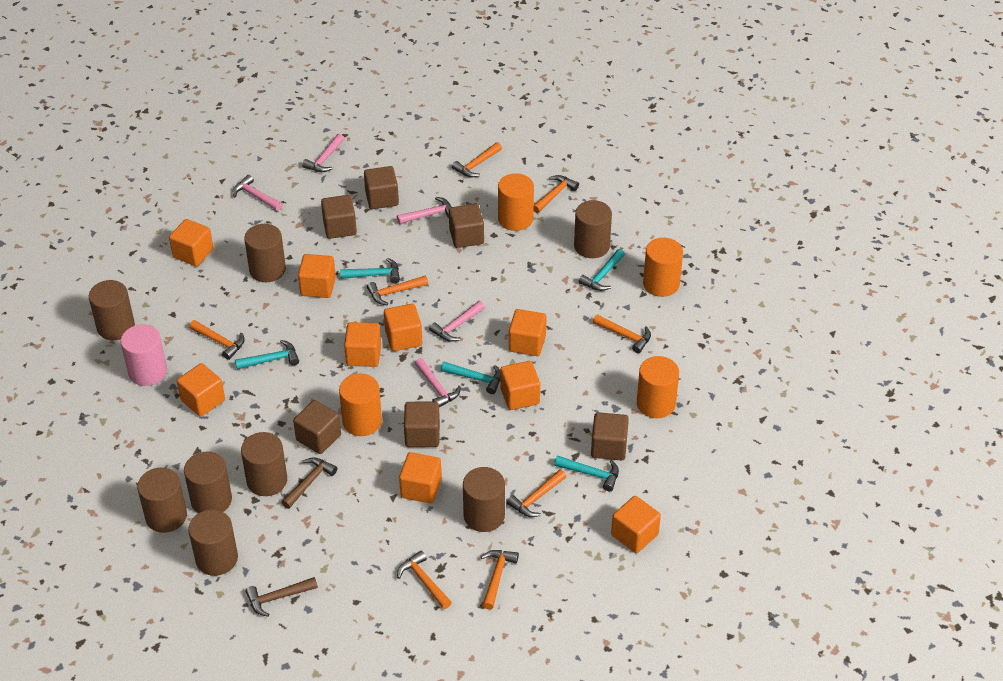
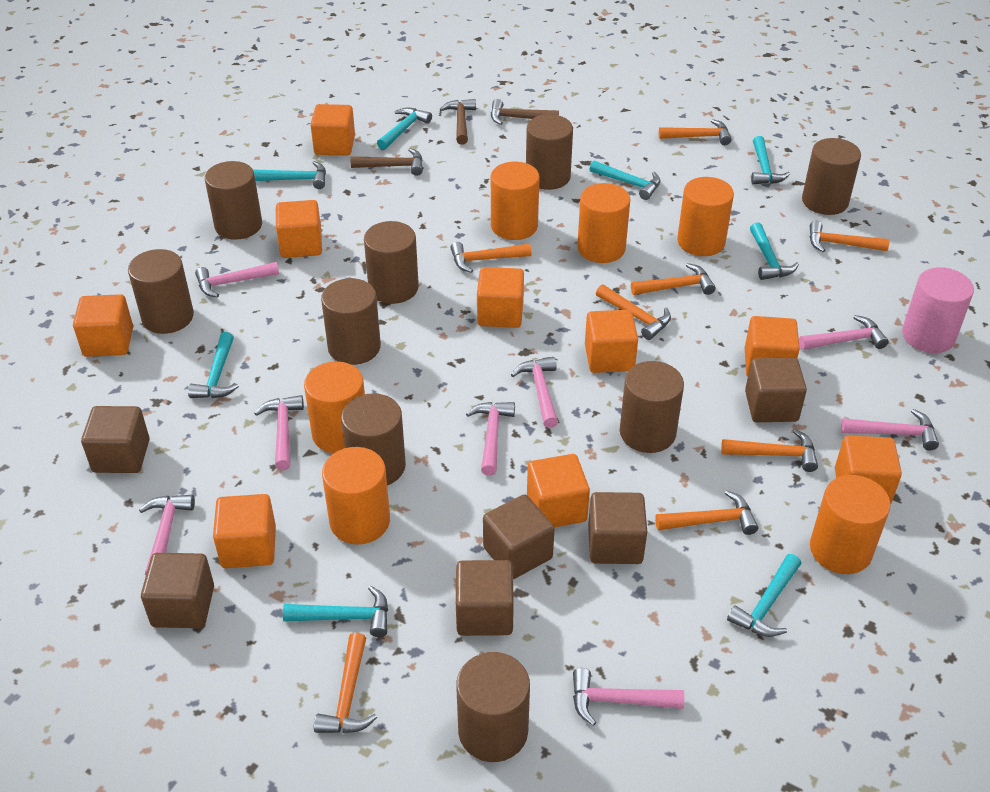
brown cylinder: 8 -> 9
brown hammer: 2 -> 3
orange cylinder: 4 -> 6
pink hammer: 5 -> 8
turquoise hammer: 5 -> 8

